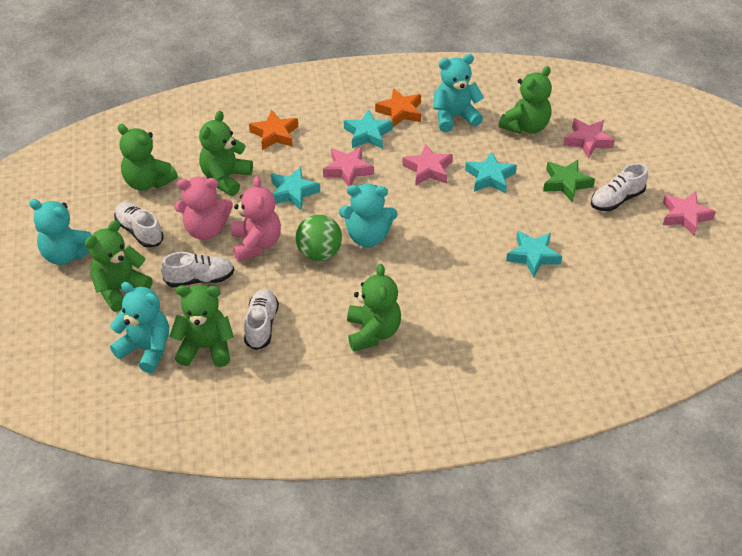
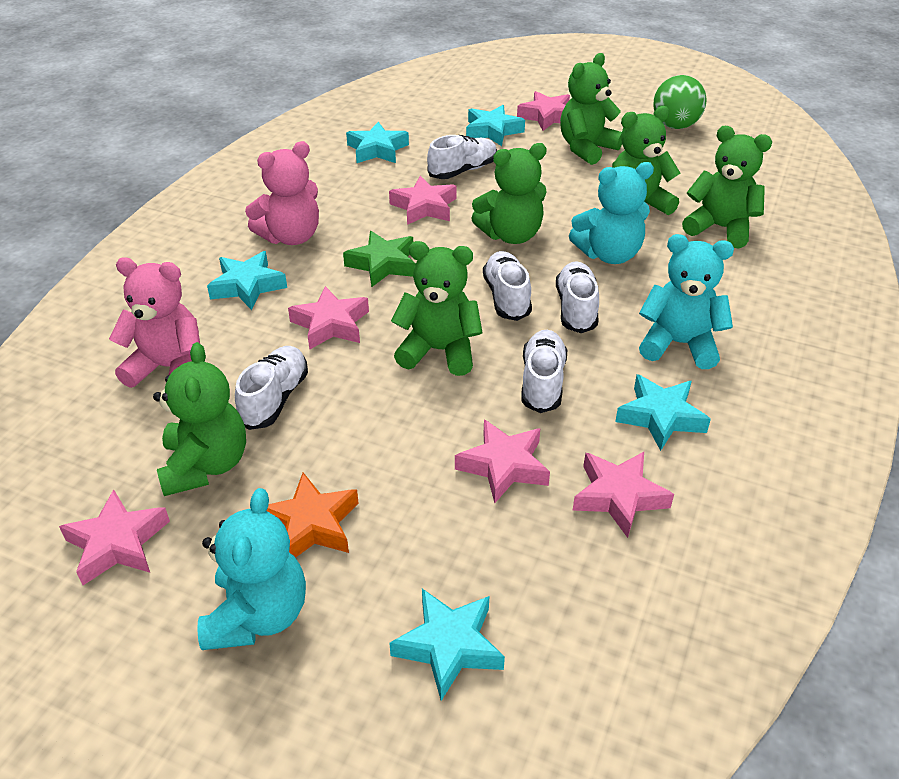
orange star: 2 -> 1
pink star: 4 -> 6
turquoise star: 4 -> 5
turquoise teddy bear: 4 -> 3
white shoe: 4 -> 5

